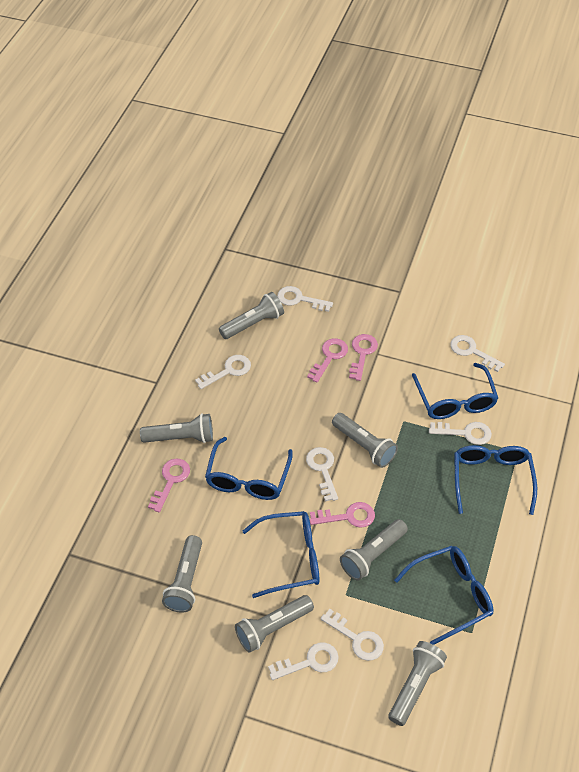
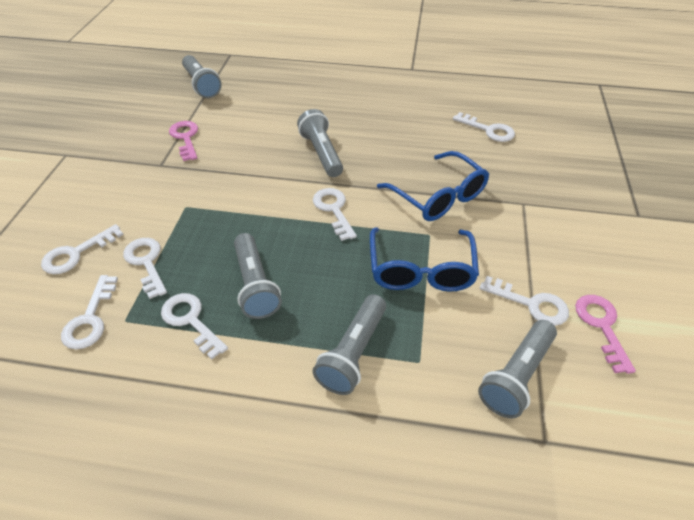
blue glasses: 5 -> 2
grey flashlight: 7 -> 5
pink key: 4 -> 2

